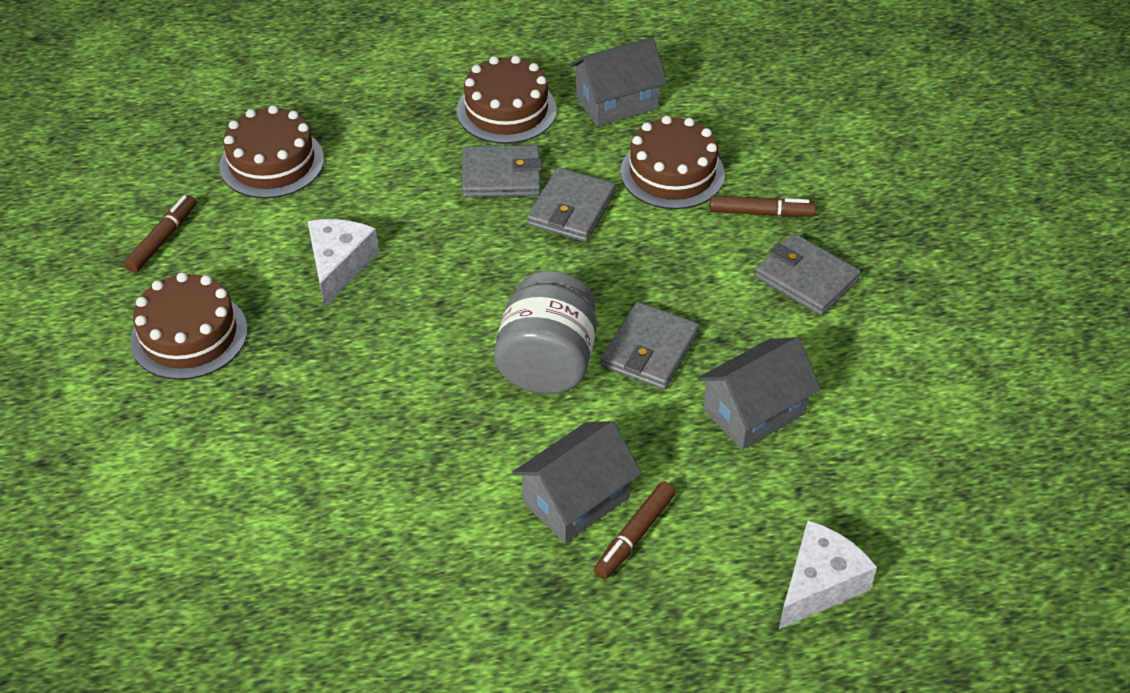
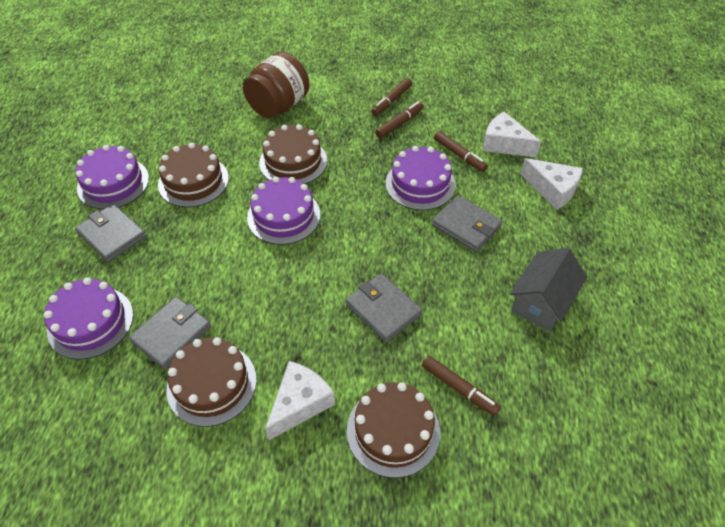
brown jar: 0 -> 1
brown marker: 3 -> 4
grey house: 3 -> 1
grey jar: 1 -> 0
purple cake: 0 -> 4
white cheese: 2 -> 3

